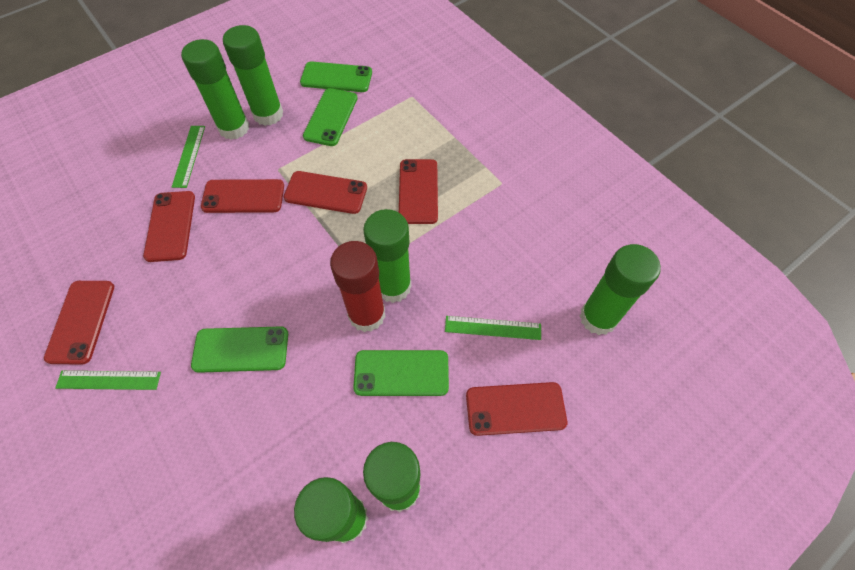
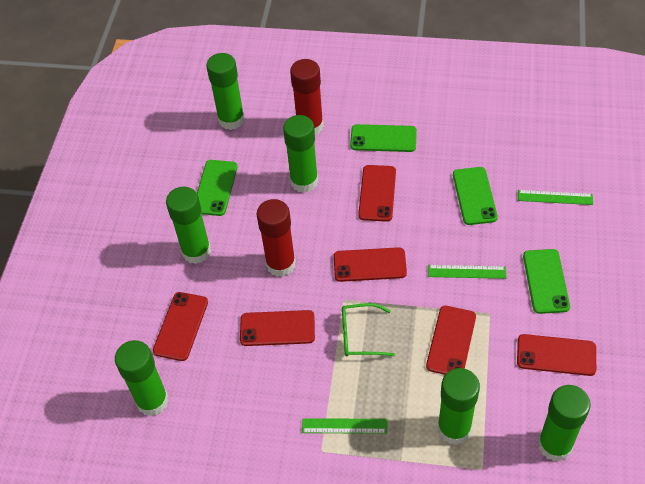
green glasses: 0 -> 1
red glue stick: 1 -> 2

